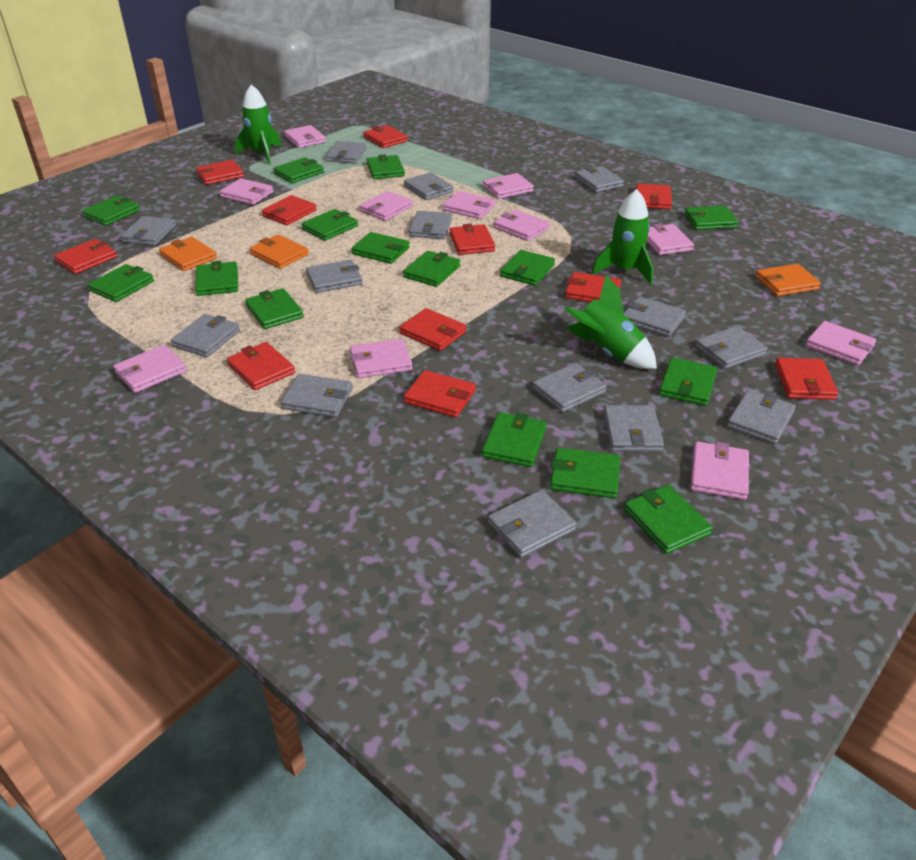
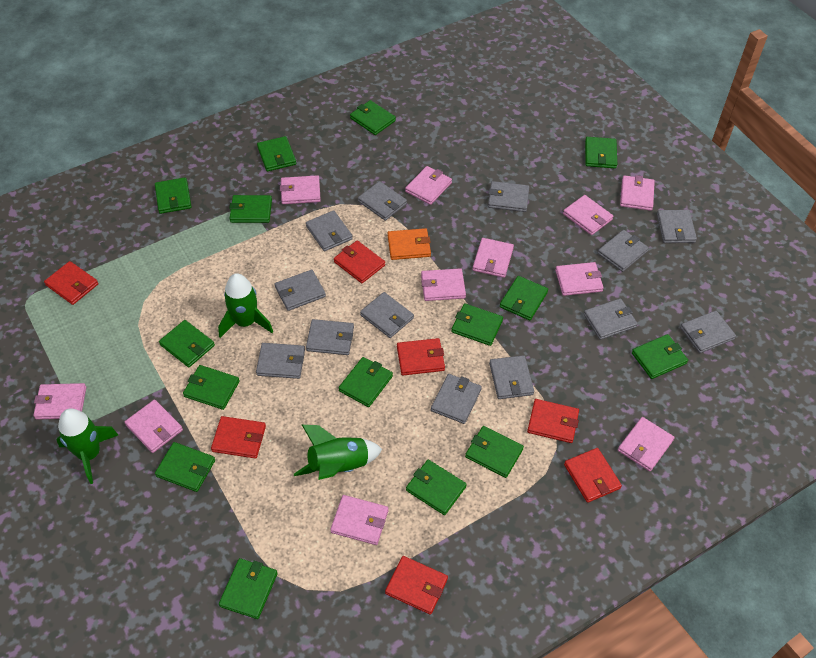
grey wallet: 14 -> 13
orange wallet: 3 -> 1
red wallet: 11 -> 7

